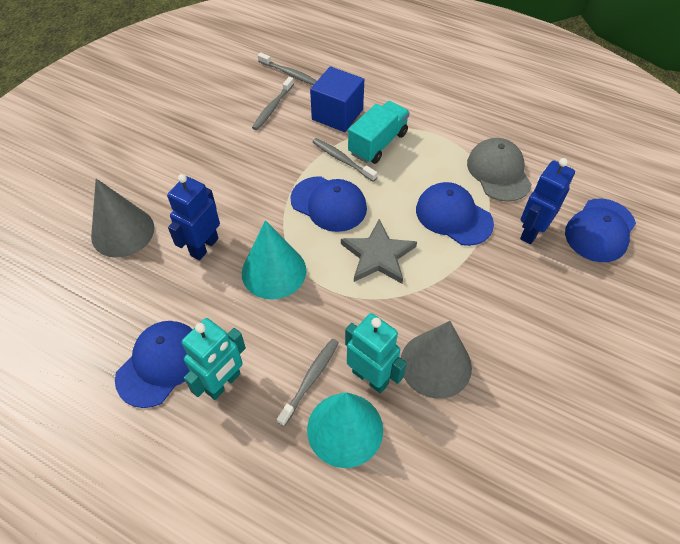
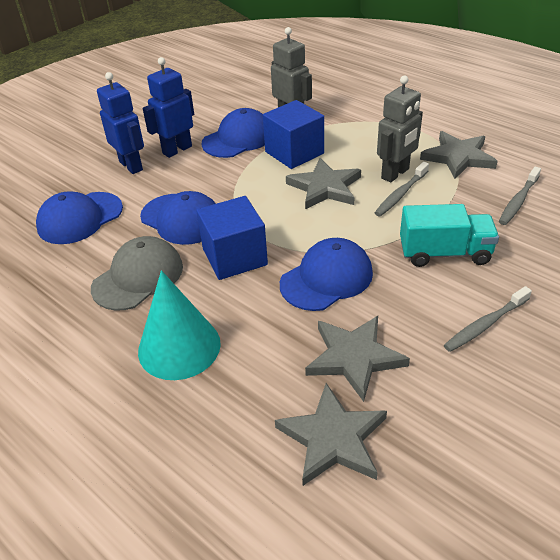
blue cube: 1 -> 2
grey cone: 2 -> 0
grey robot: 0 -> 2
grey star: 1 -> 4
grey toothbrush: 4 -> 3
turquoise cone: 2 -> 1
turquoise robot: 2 -> 0

